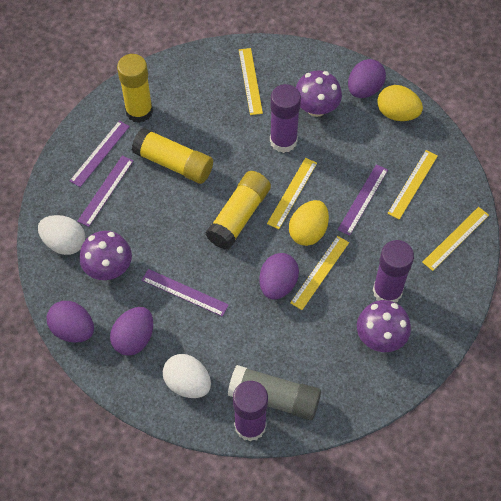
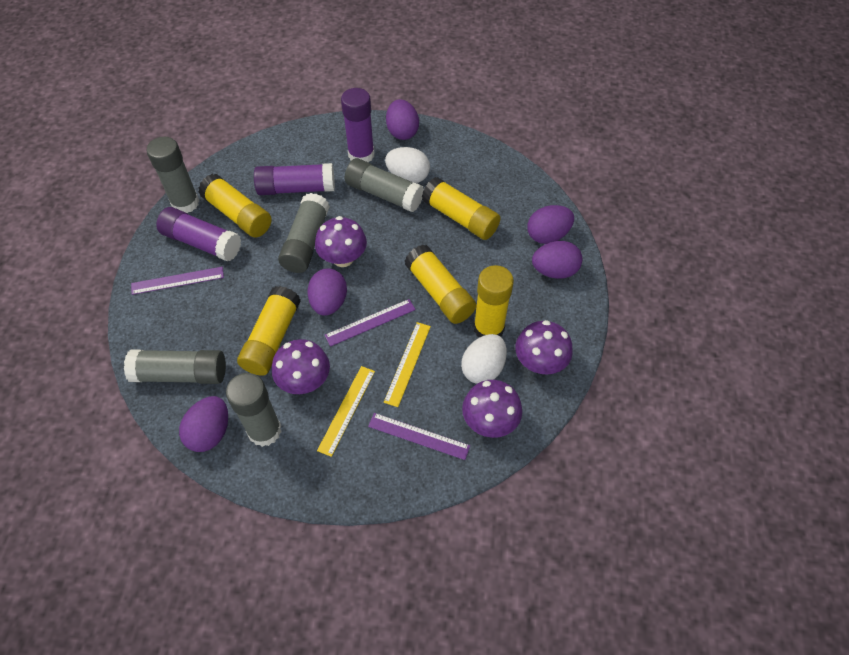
grey glue stick: 1 -> 5
purple egg: 4 -> 5
purple mushroom: 3 -> 4
purple ruler: 4 -> 3
yellow egg: 2 -> 0
yellow glue stick: 3 -> 5
yellow ruler: 5 -> 2

